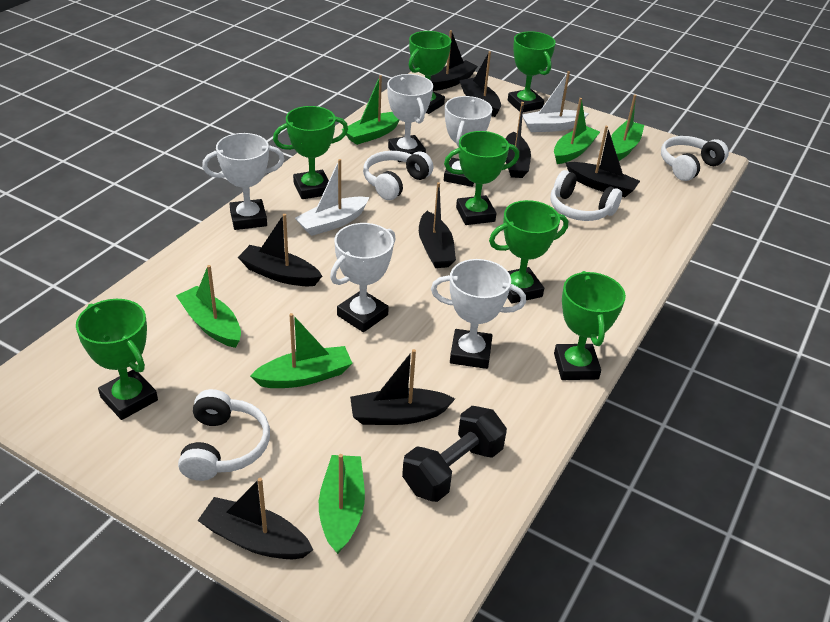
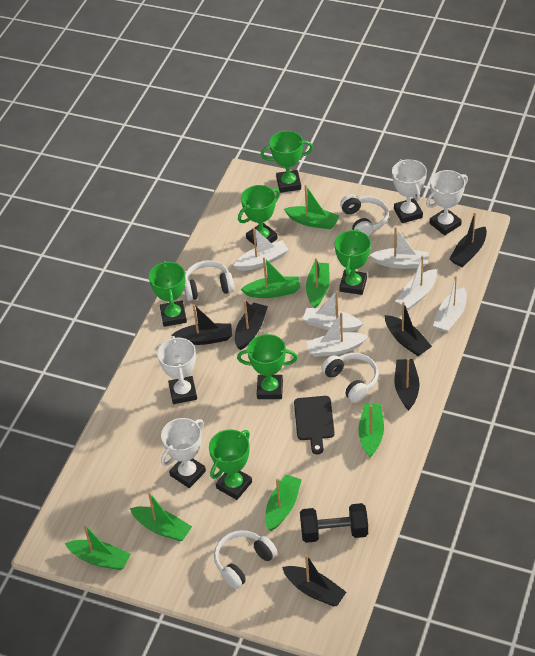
black boat: 8 -> 6
black cutting board: 0 -> 1
green boat: 6 -> 7
green trophy: 7 -> 6
white boat: 2 -> 6
white trophy: 5 -> 4

